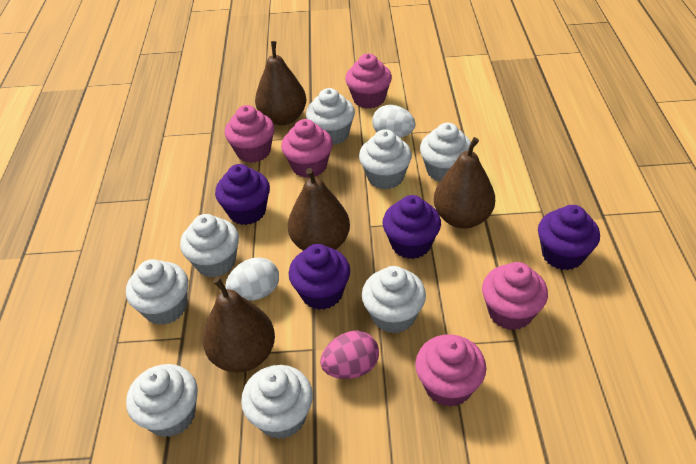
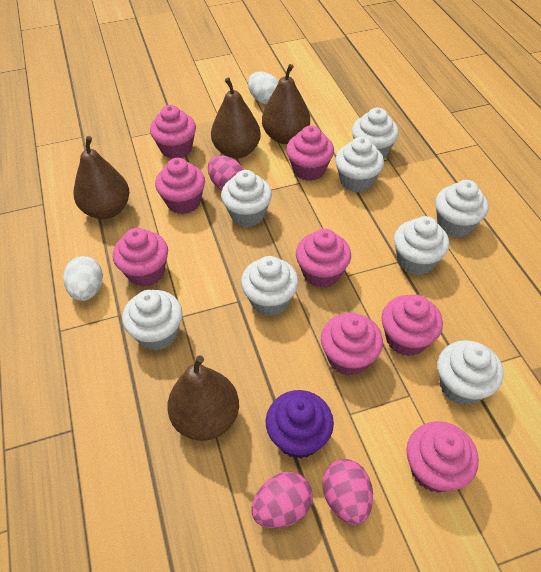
pink cupcake: 5 -> 8
pink egg: 1 -> 3
purple cupcake: 4 -> 1

